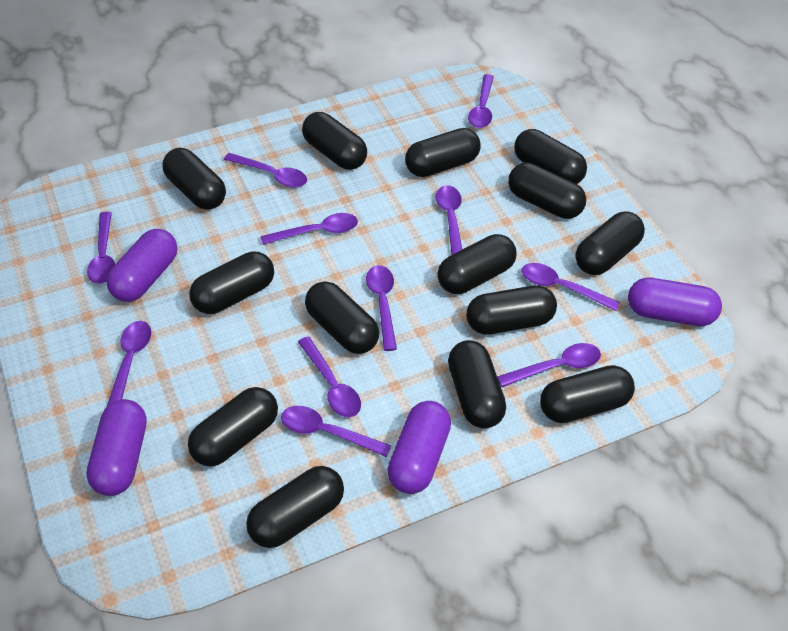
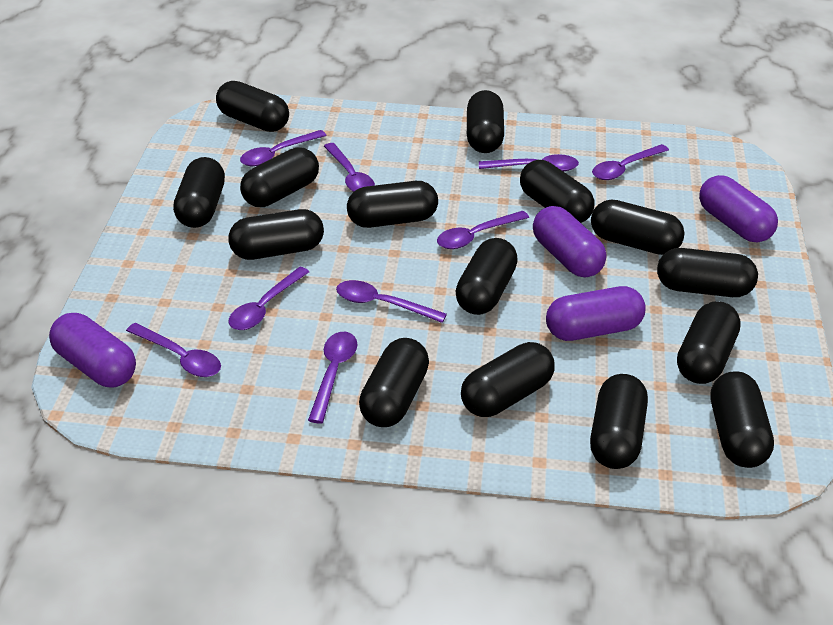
black capsule: 14 -> 15
purple spoon: 11 -> 9

